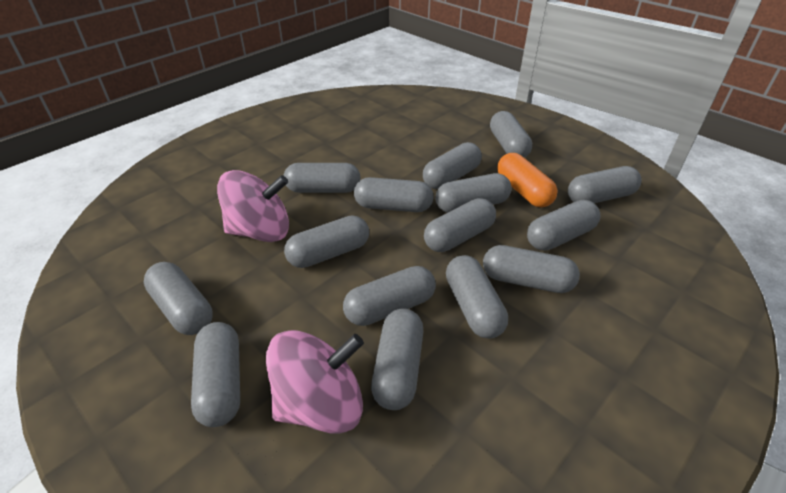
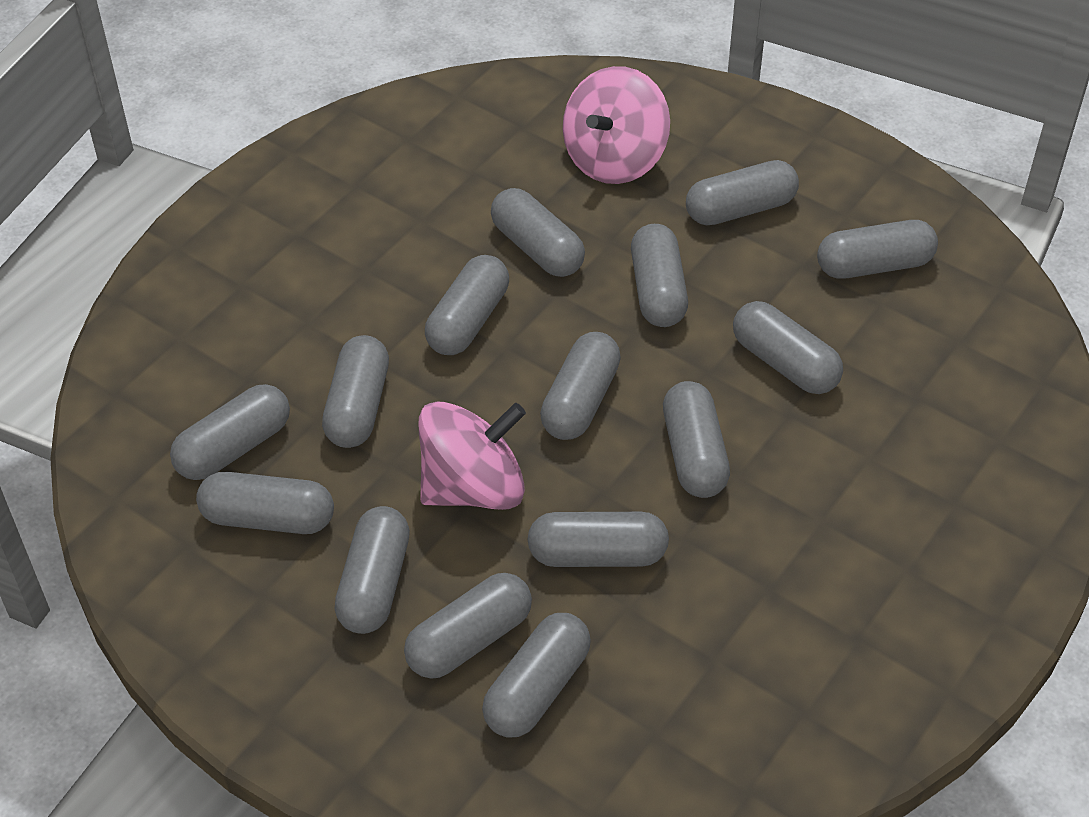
orange capsule: 1 -> 0

